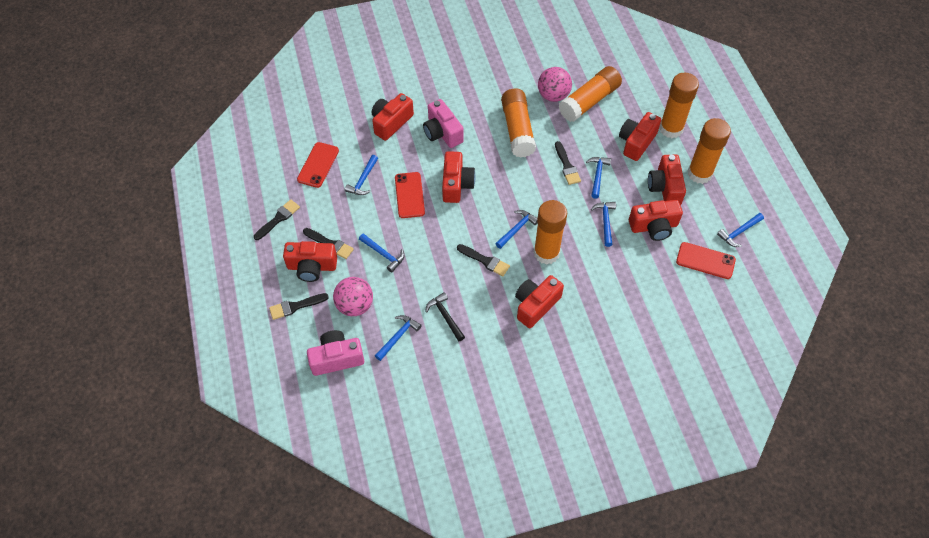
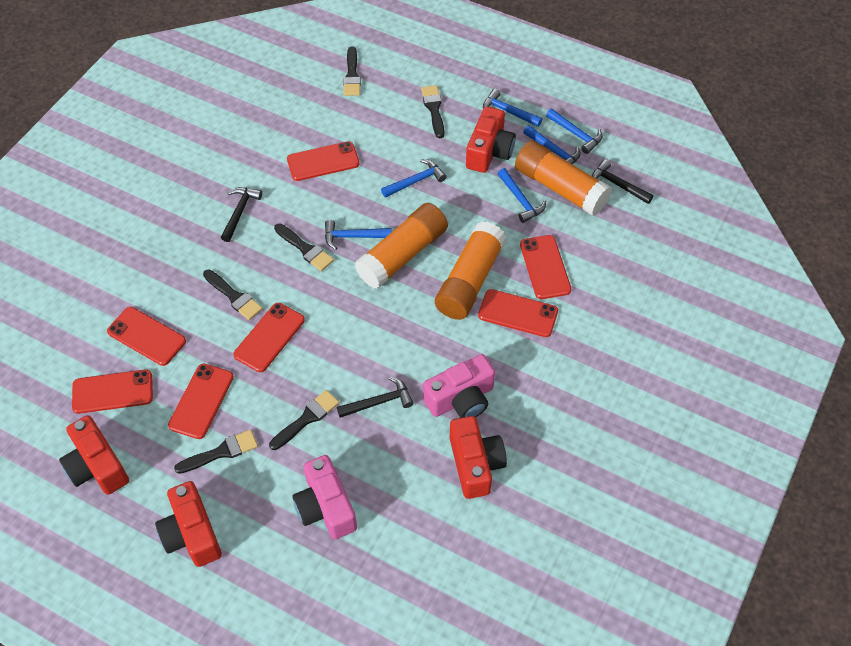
black brush: 5 -> 6
black hammer: 1 -> 3
blue hammer: 7 -> 6
orange glue stick: 5 -> 3
pink ball: 2 -> 0
red camera: 7 -> 4
red phone: 3 -> 7

